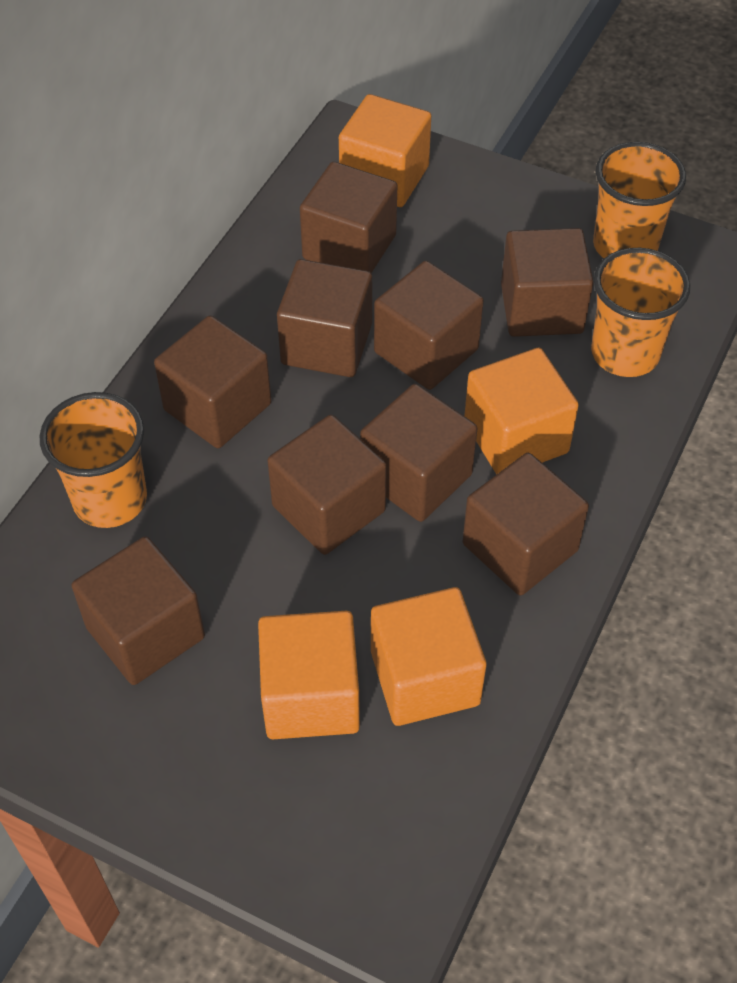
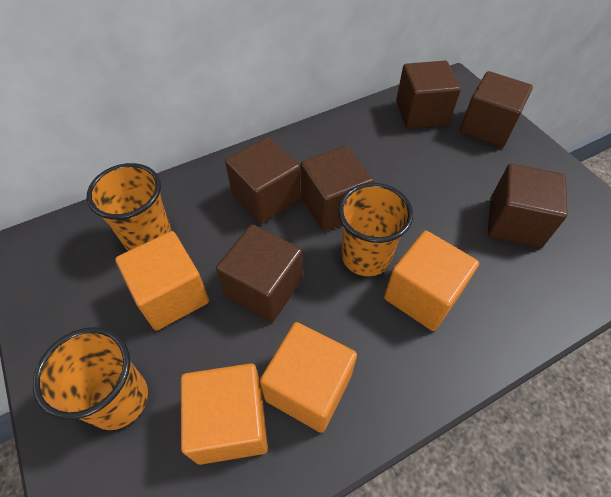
brown cube: 9 -> 6

